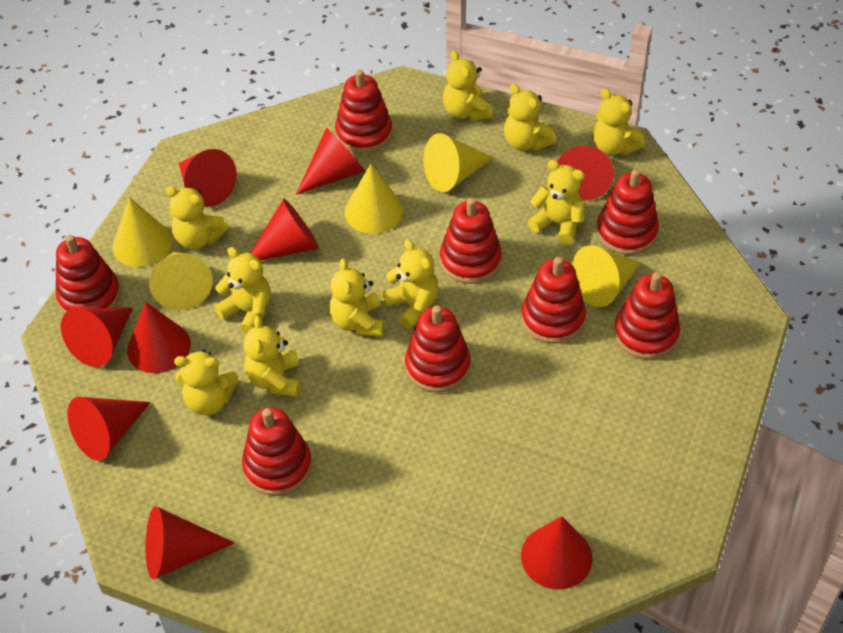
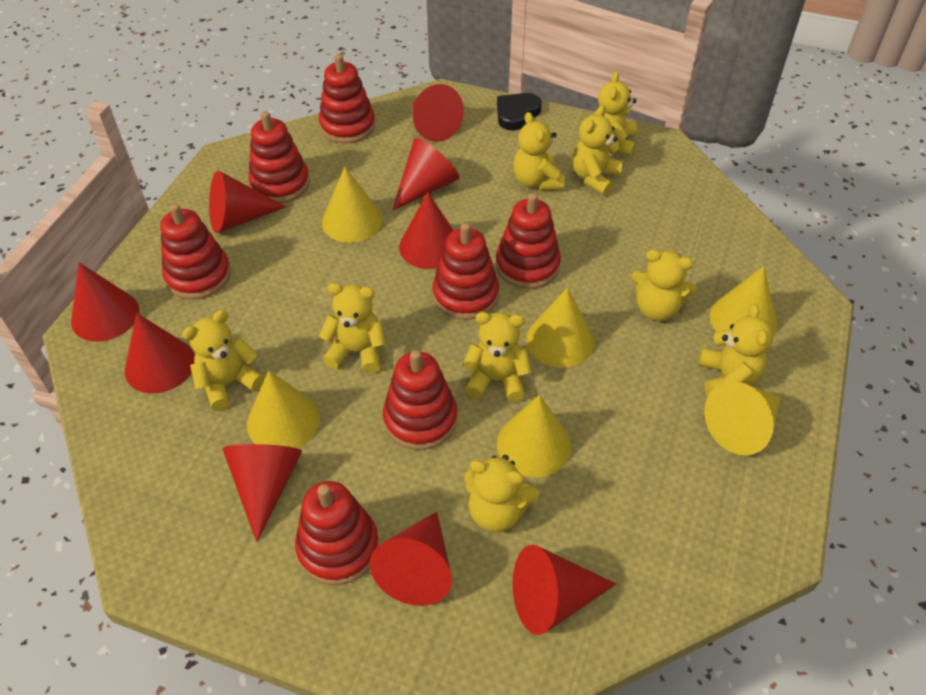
black heart: 0 -> 1
red stacking toy: 8 -> 7
yellow cone: 5 -> 6
yellow teddy bear: 10 -> 9

